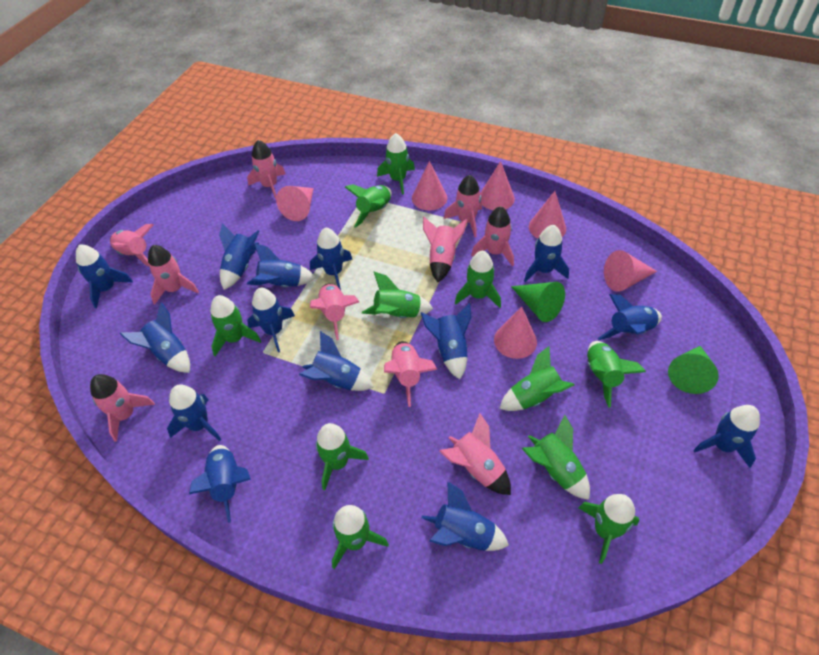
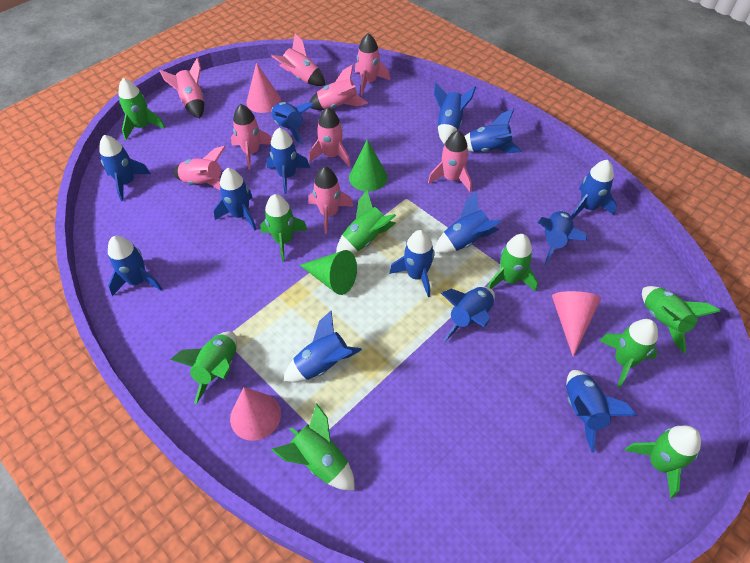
green rocket: 11 -> 9
pink cone: 6 -> 3
pink rocket: 10 -> 9

